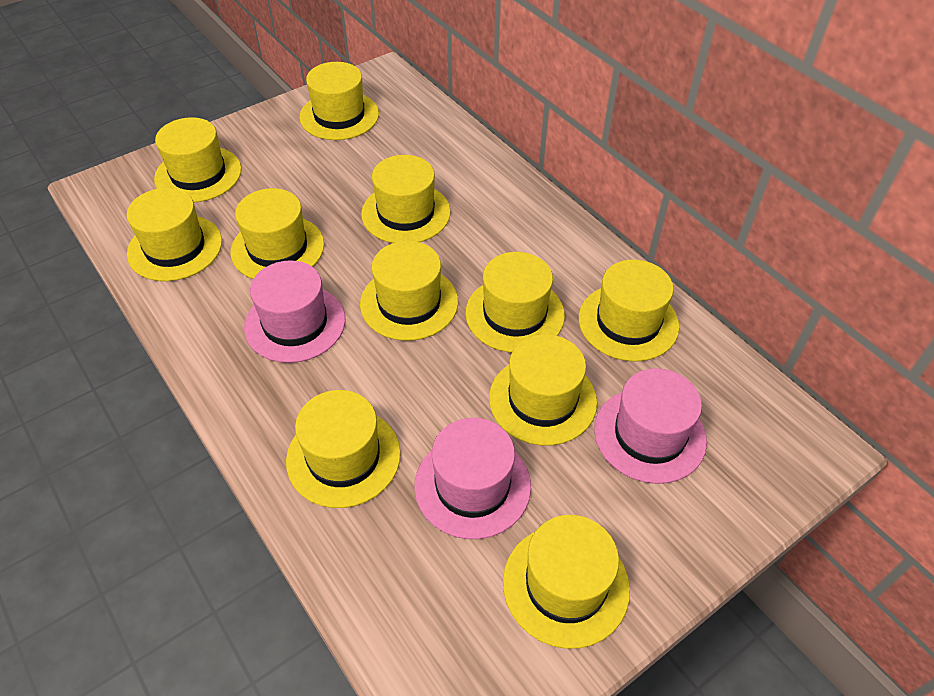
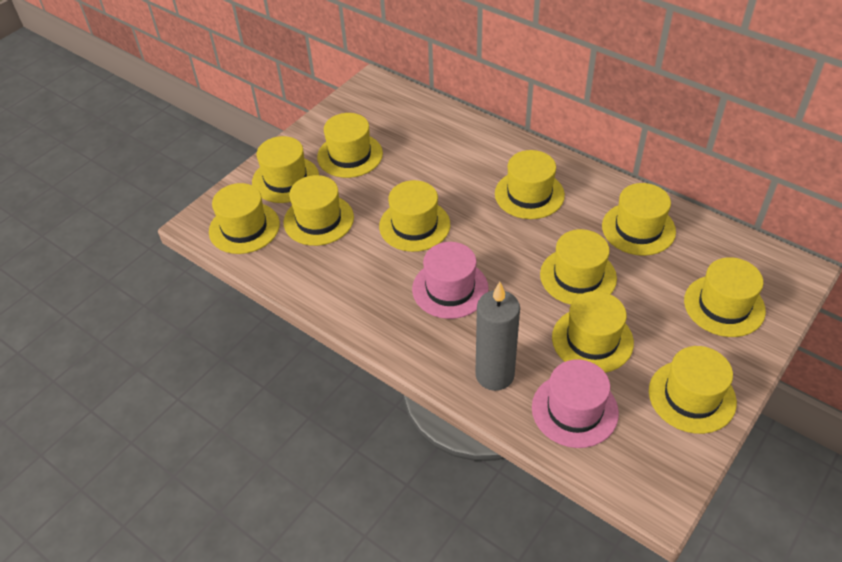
grey candle: 0 -> 1
pink hat: 3 -> 2

